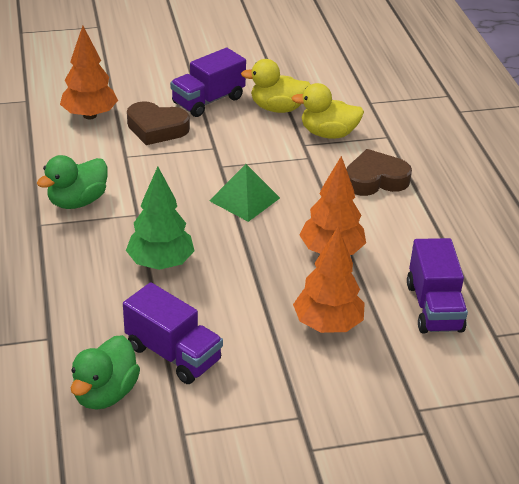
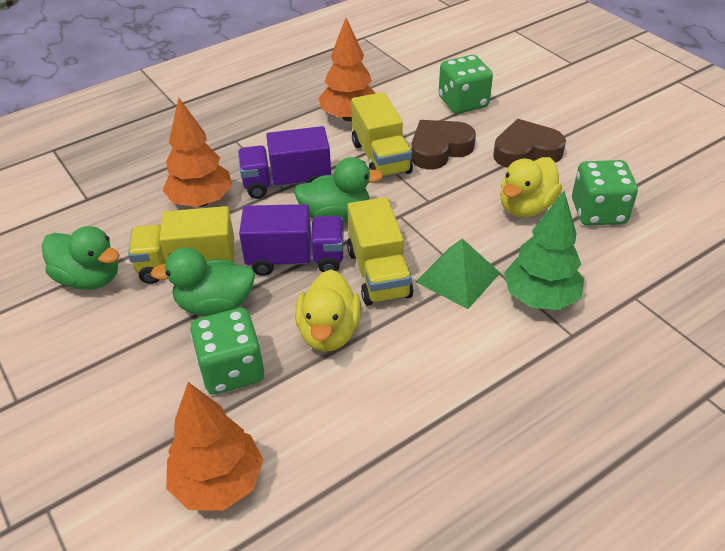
green dice: 0 -> 3
green duck: 2 -> 3
purple truck: 3 -> 2
yellow truck: 0 -> 3

